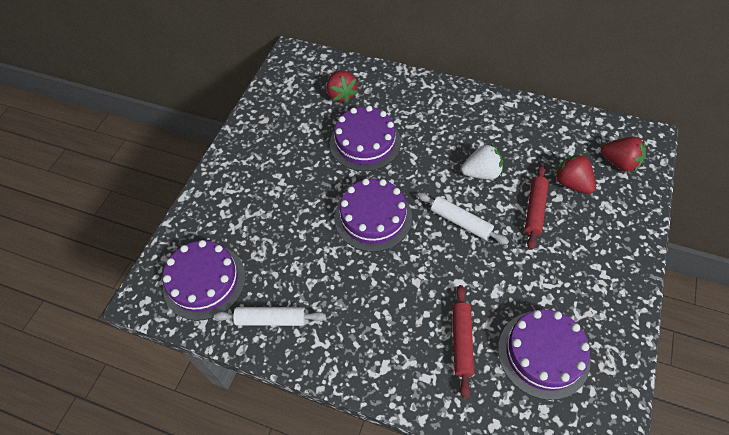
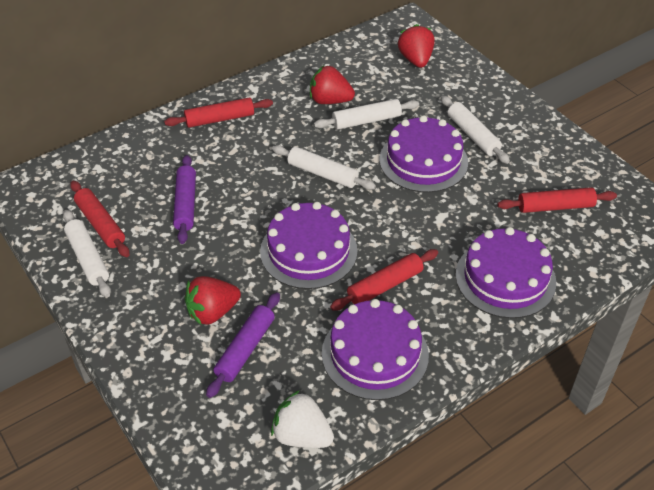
purple rolling pin: 0 -> 2
red rolling pin: 2 -> 4
white rolling pin: 2 -> 4

